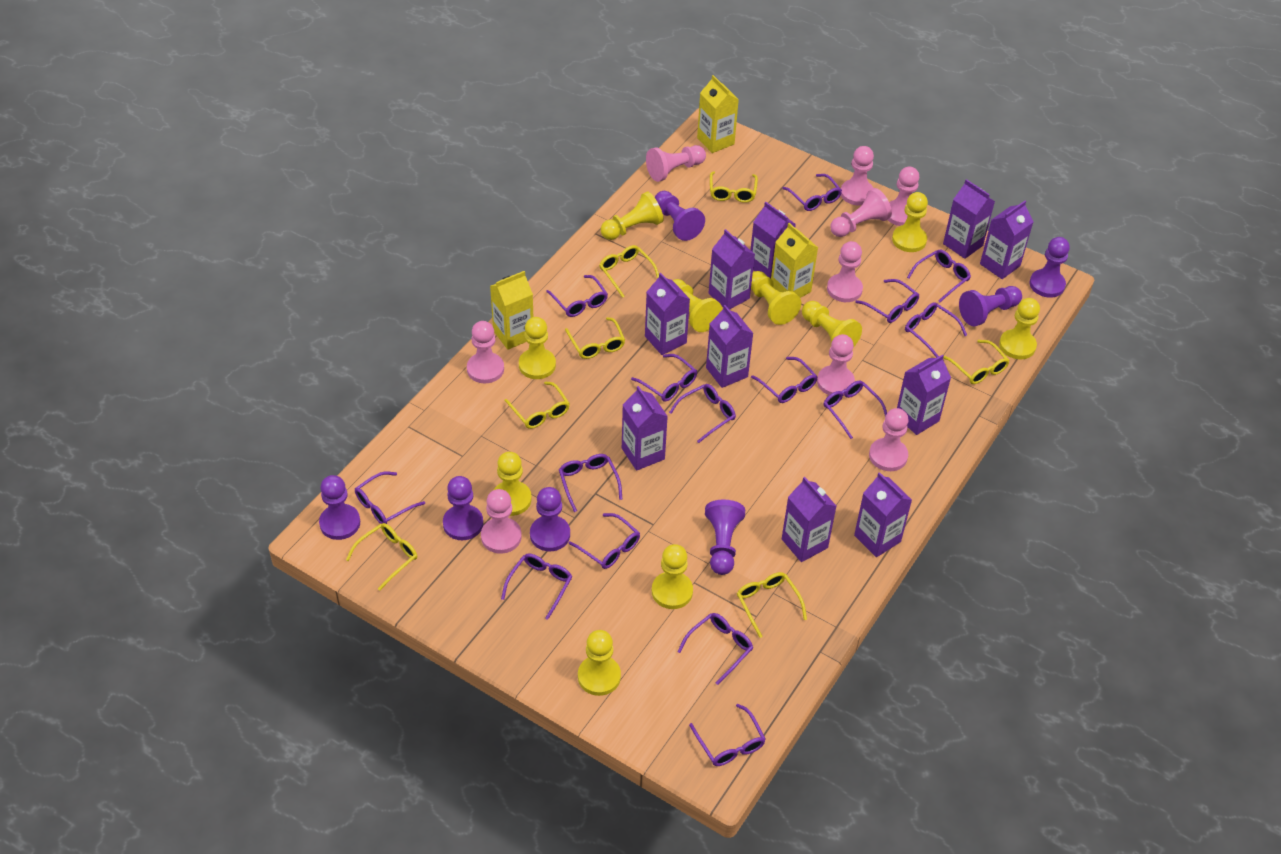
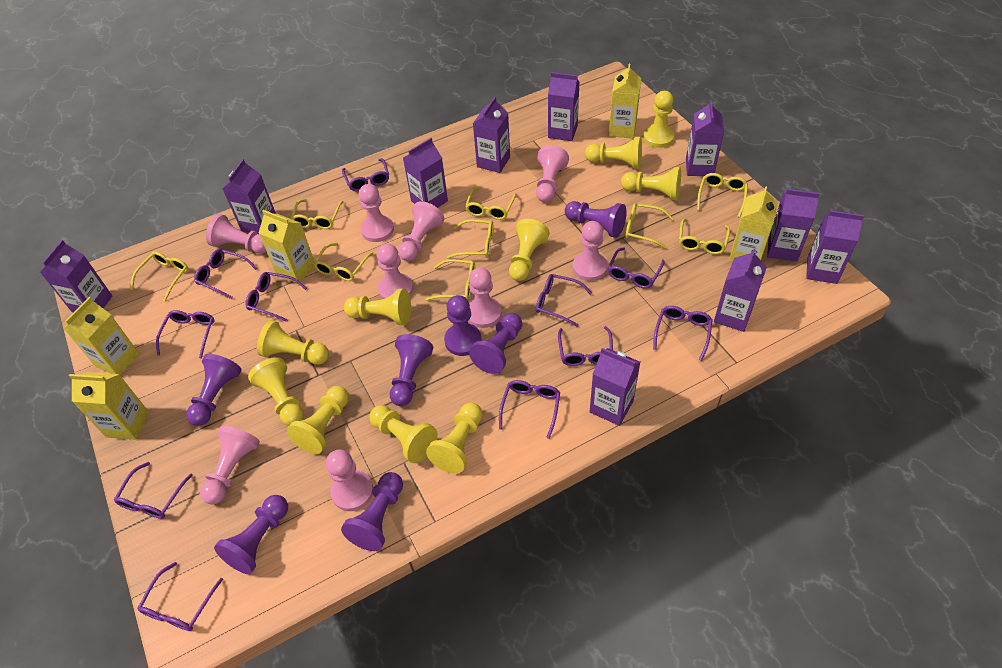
purple glasses: 15 -> 11
yellow carton: 3 -> 5
yellow glasses: 7 -> 9

